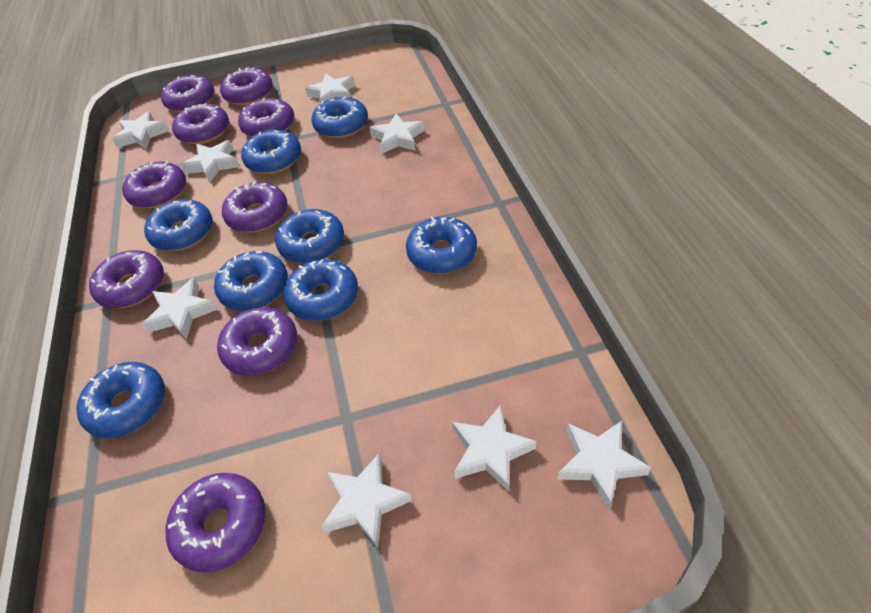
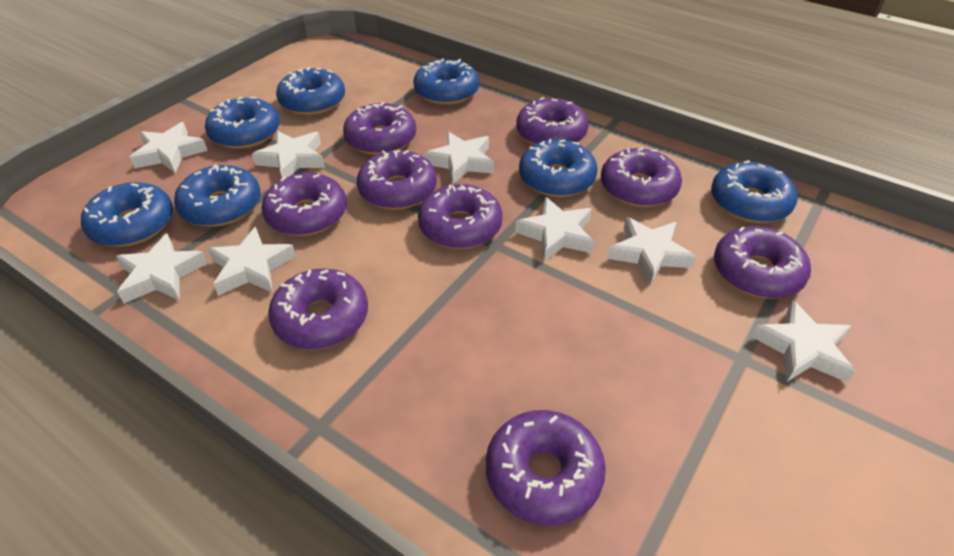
blue donut: 8 -> 7

